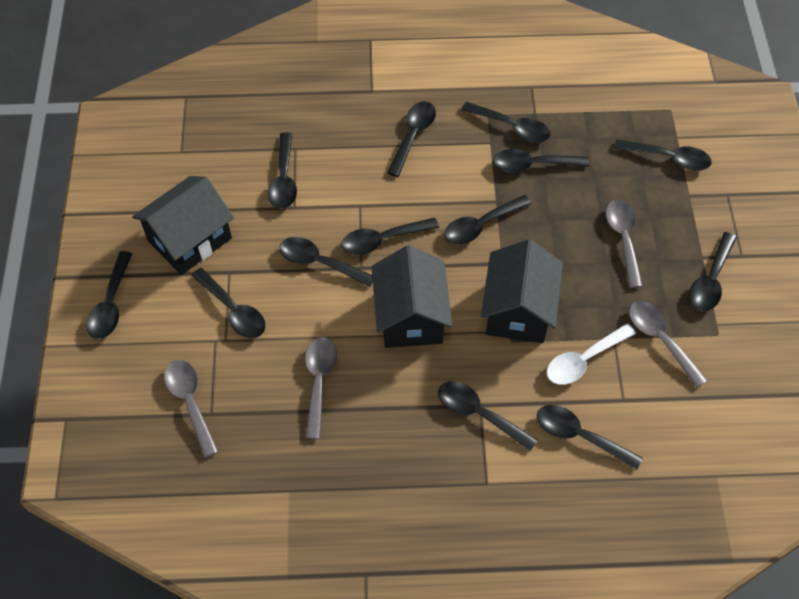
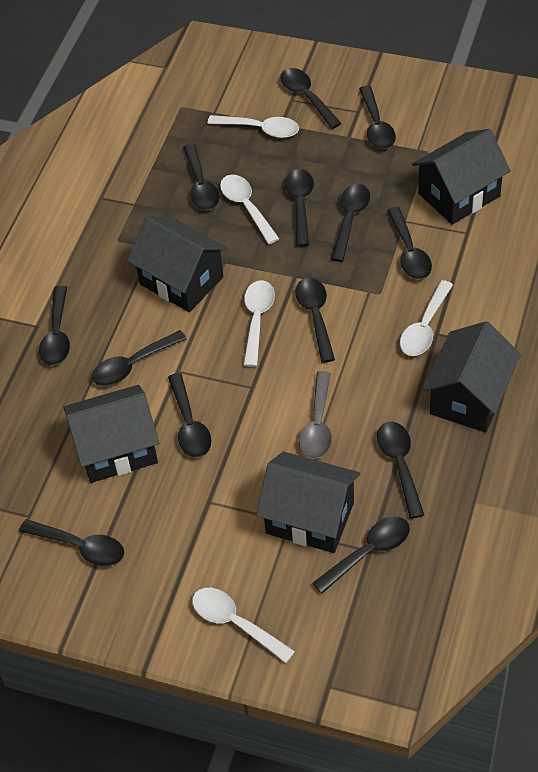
black house: 3 -> 5
grey spoon: 4 -> 1
white spoon: 1 -> 5

